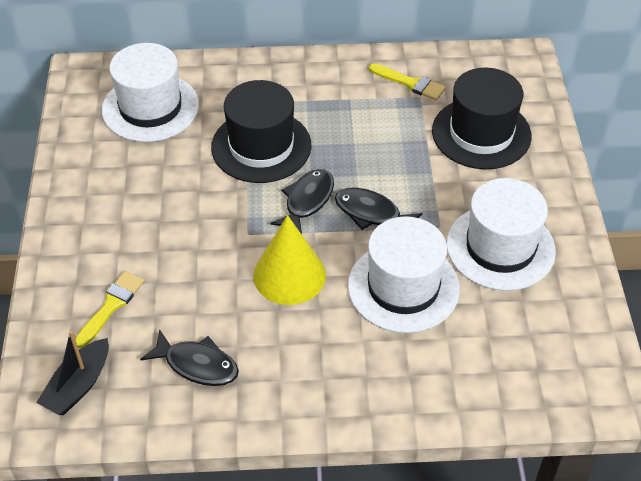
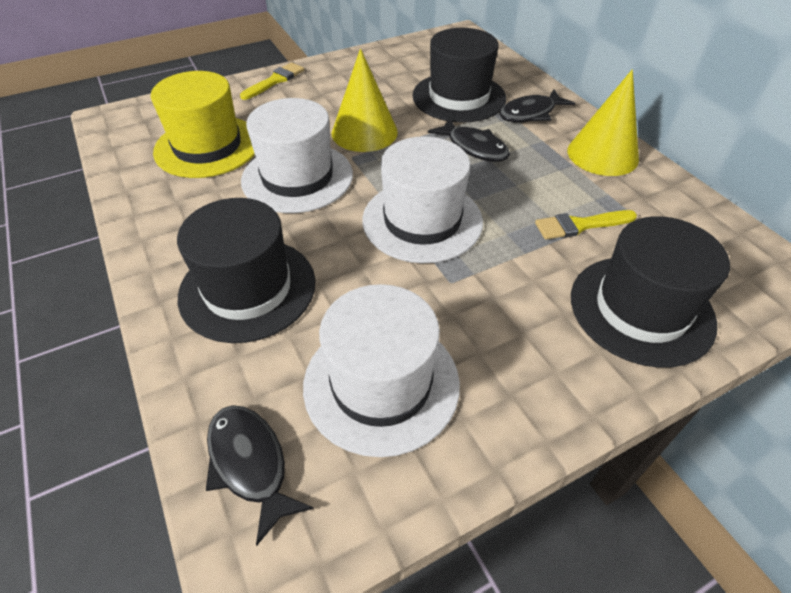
black boat: 1 -> 0
black hat: 2 -> 3
yellow cone: 1 -> 2
yellow hat: 0 -> 1

